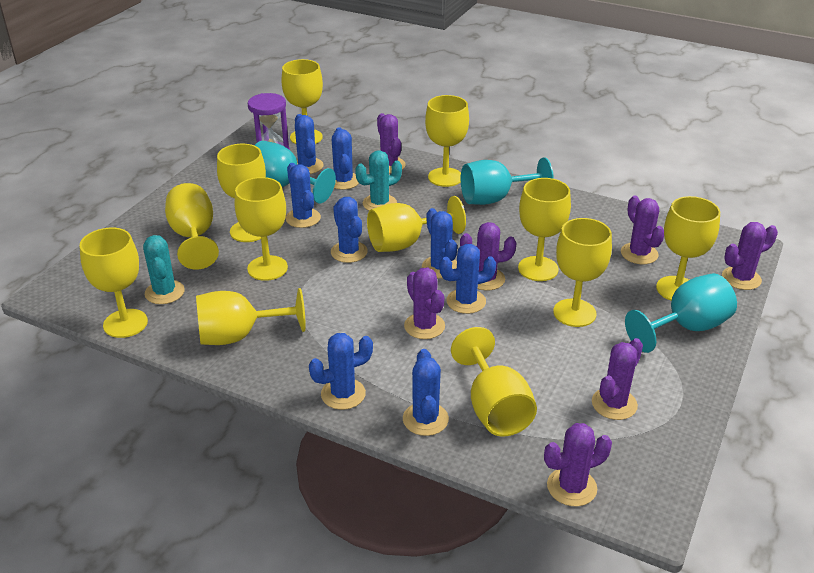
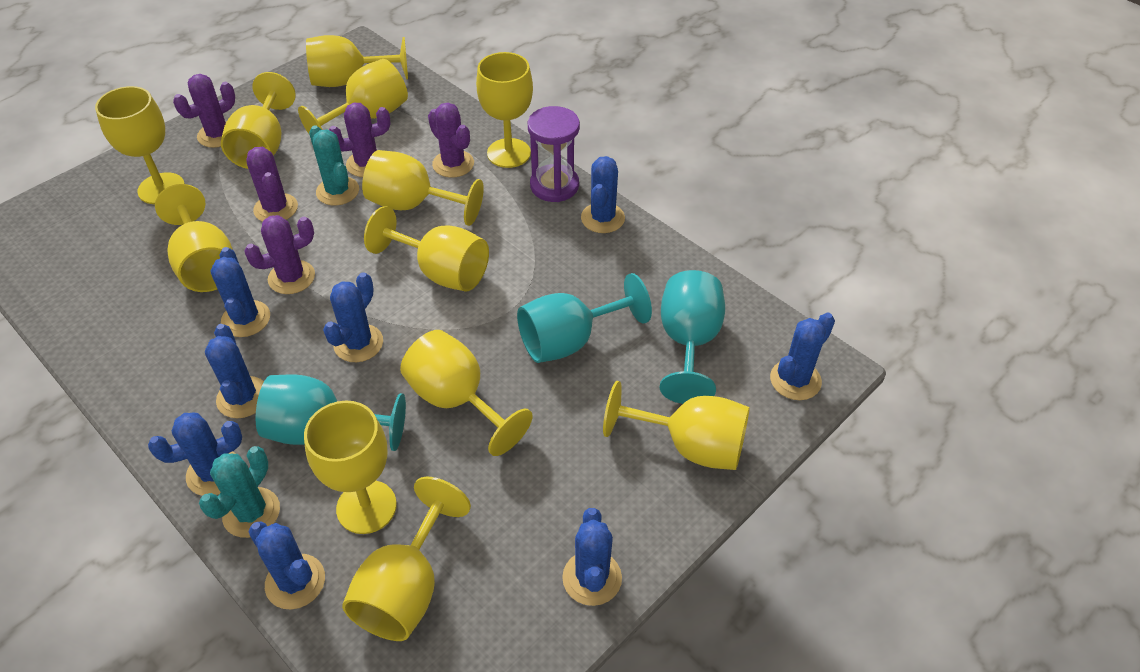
purple cactus: 7 -> 5

